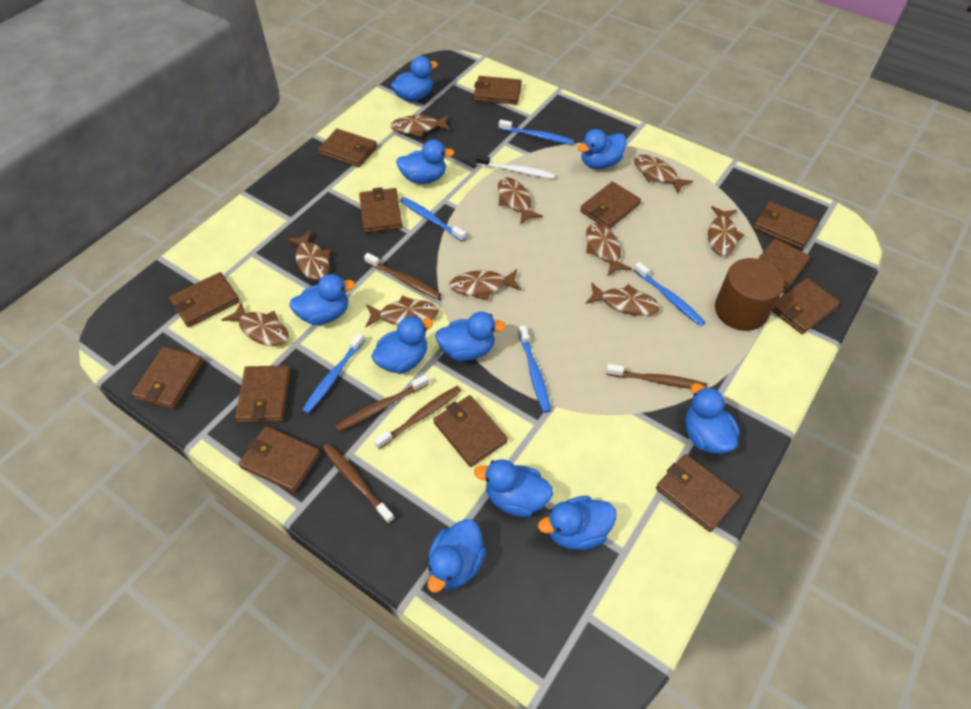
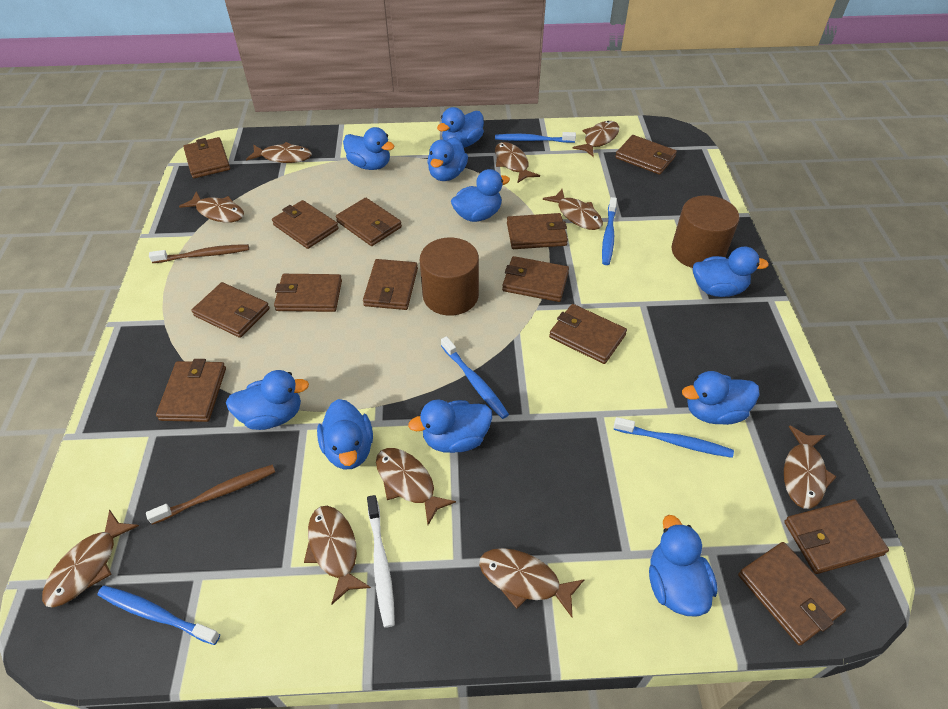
brown cylinder: 1 -> 2
brown toothbrush: 5 -> 2

